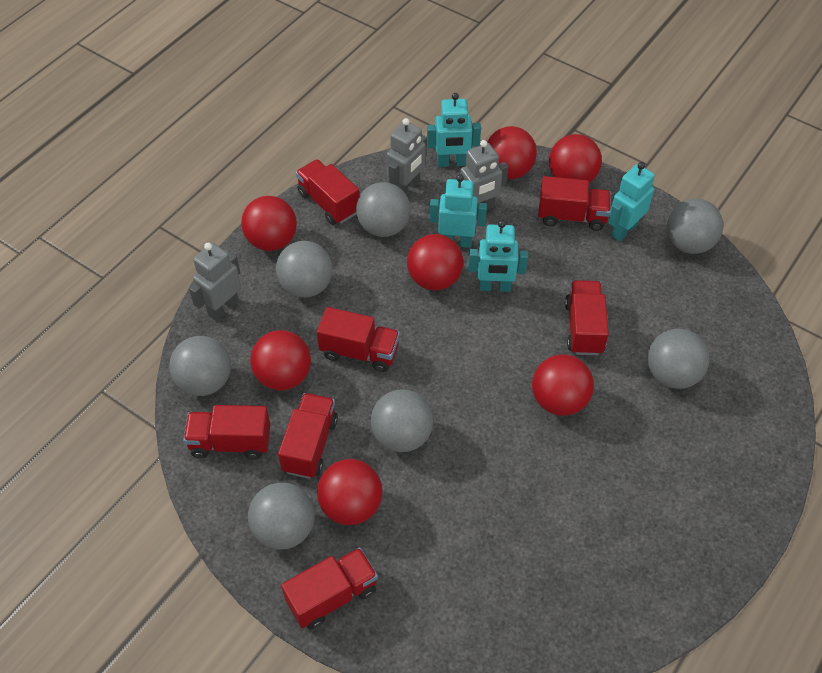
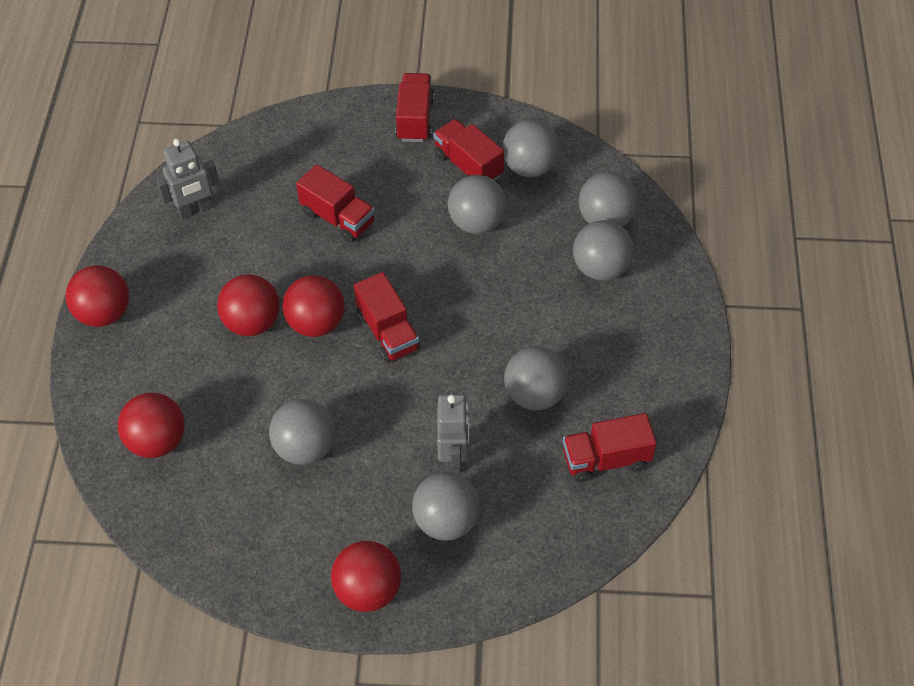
grey robot: 3 -> 2
red ball: 7 -> 5
red truck: 7 -> 5
turquoise robot: 4 -> 0

